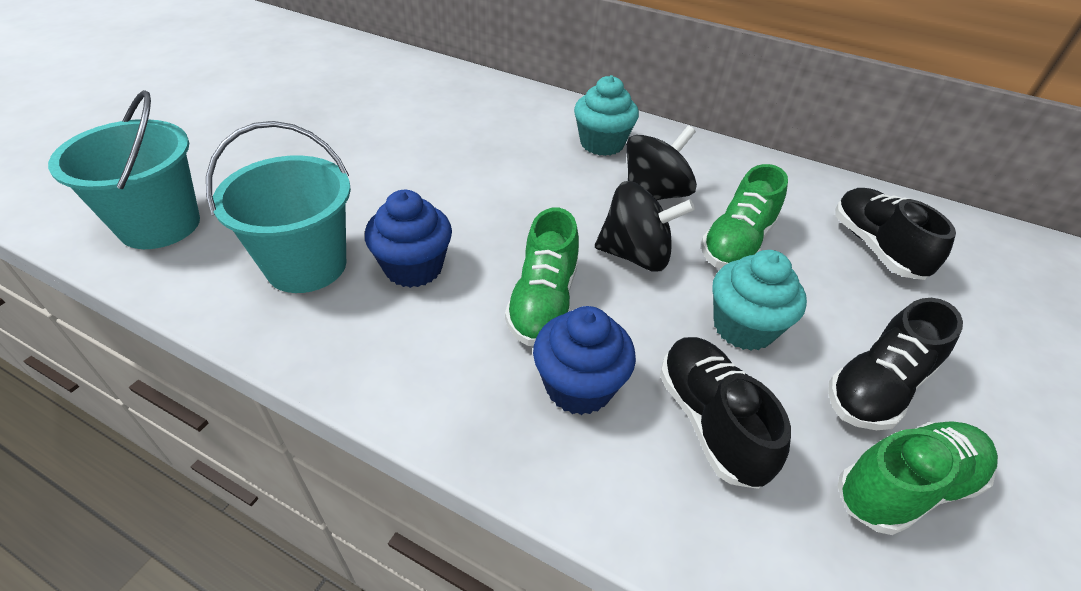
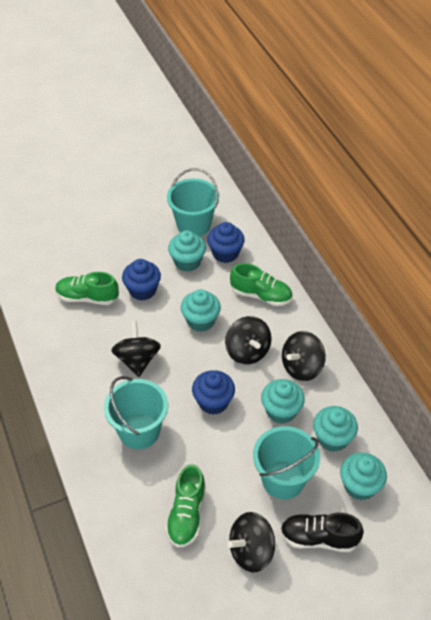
black shoe: 3 -> 1
black spinning top: 2 -> 4
blue cupcake: 2 -> 3
turquoise bucket: 2 -> 3
turquoise cupcake: 2 -> 5

